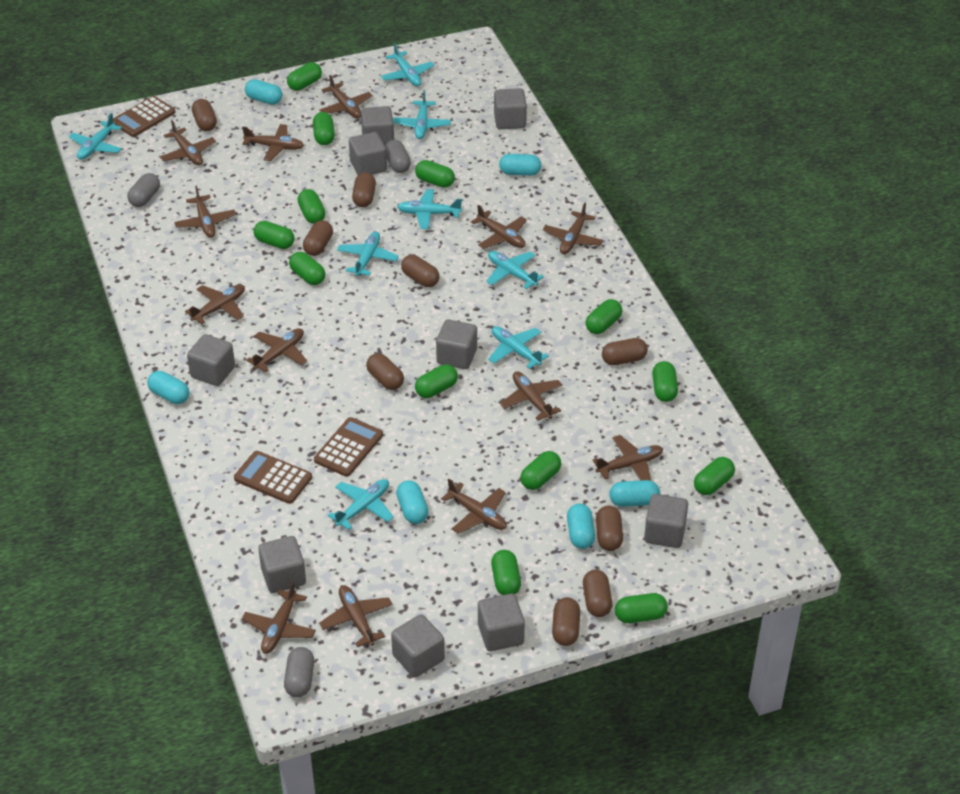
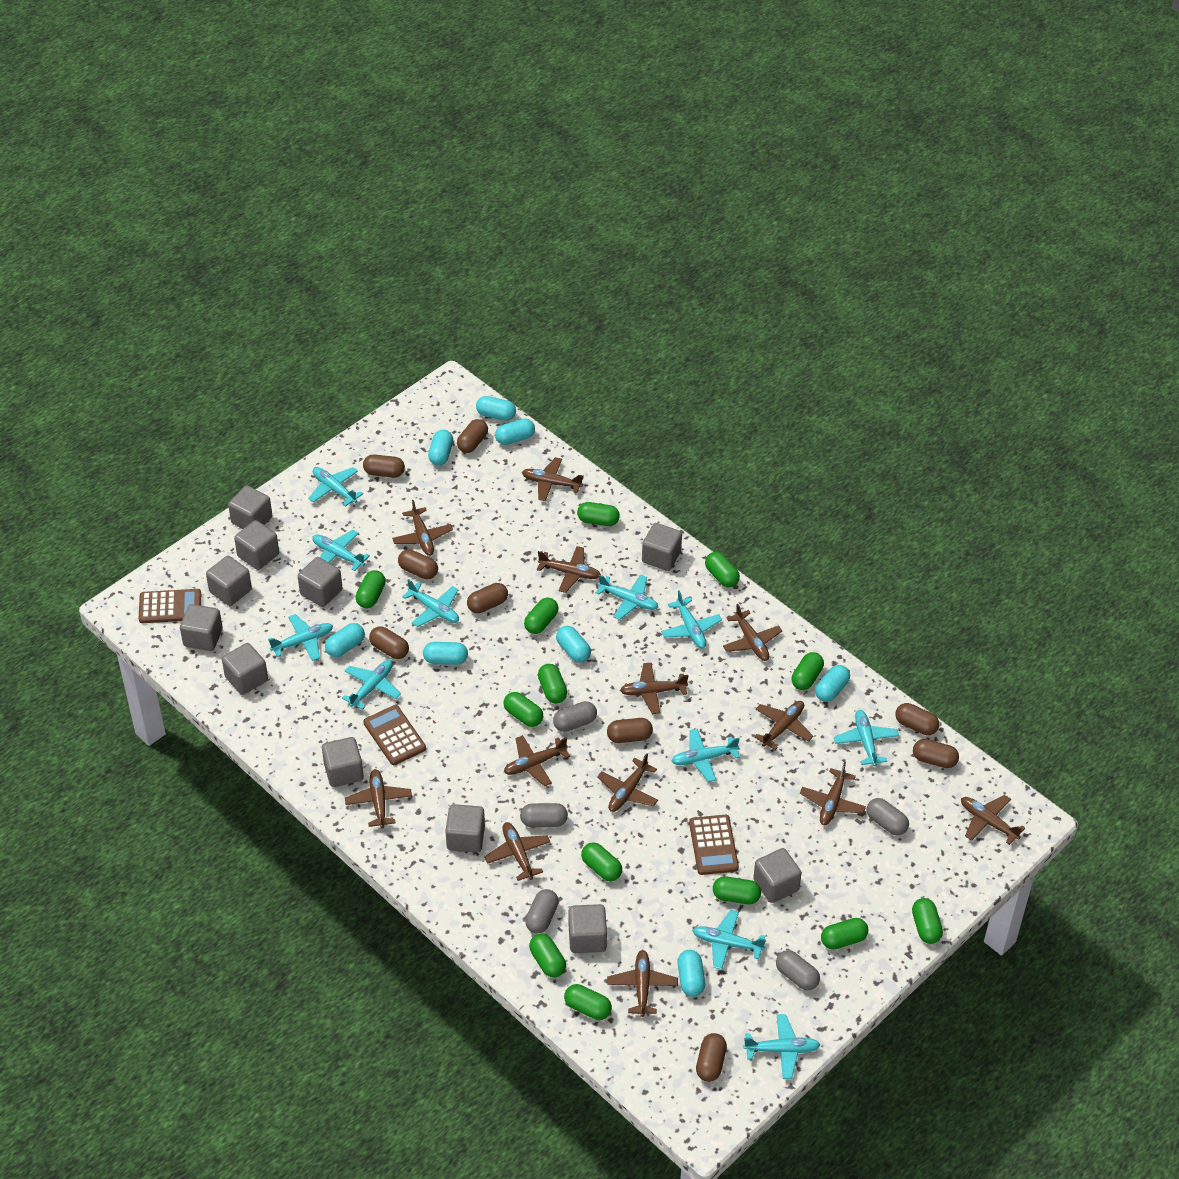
grey capsule: 3 -> 5
grey cube: 9 -> 11
turquoise capsule: 6 -> 8
turquoise plane: 8 -> 11

